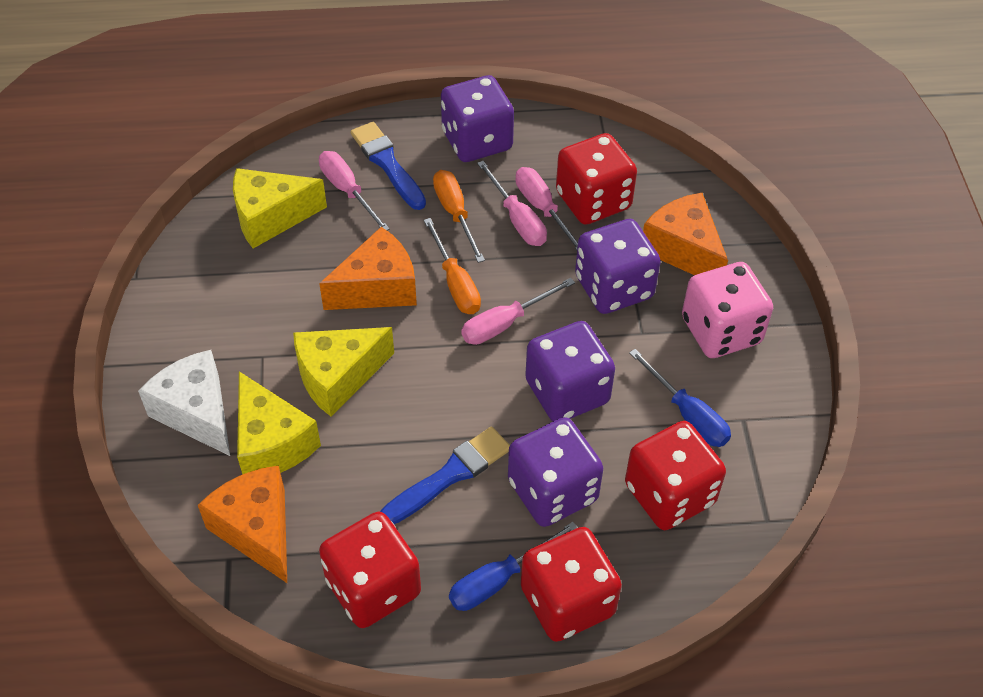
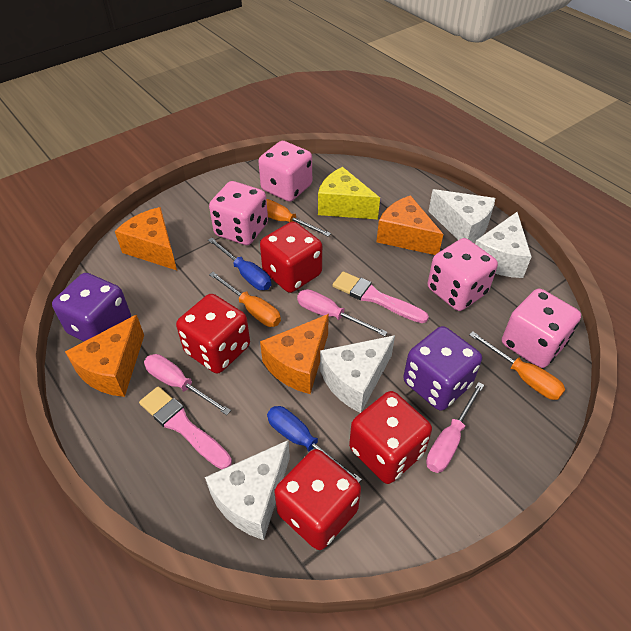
blue brush: 2 -> 0
orange cheese: 3 -> 4
orange screwdriver: 2 -> 3
pink brush: 0 -> 2
pink dice: 1 -> 4
pink screwdriver: 4 -> 3
purple dice: 4 -> 2
white cheese: 1 -> 4
yellow cheese: 3 -> 1

